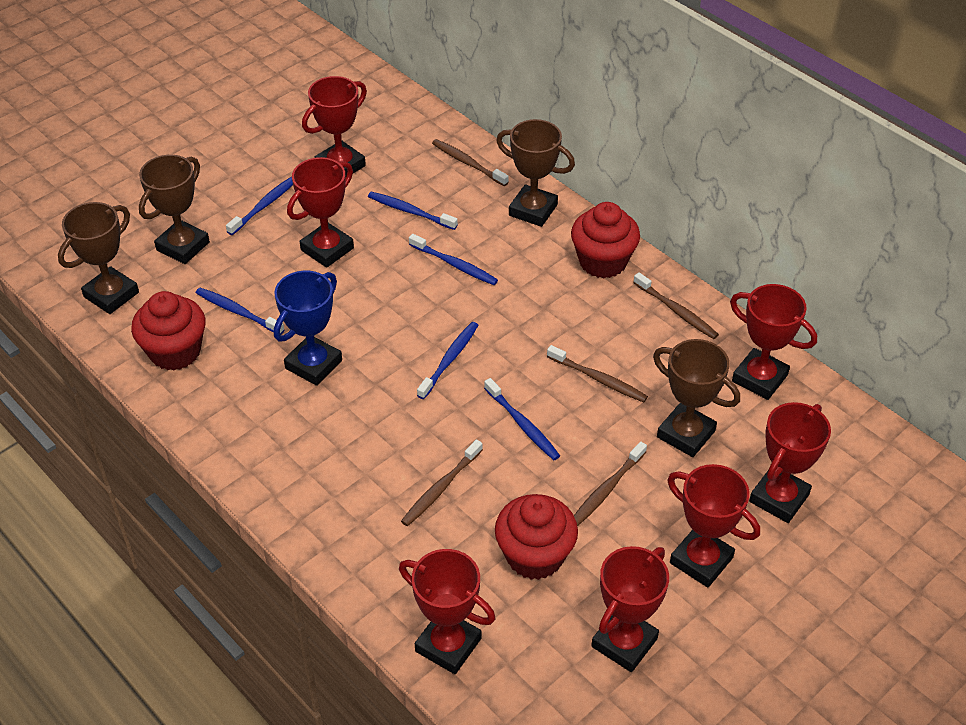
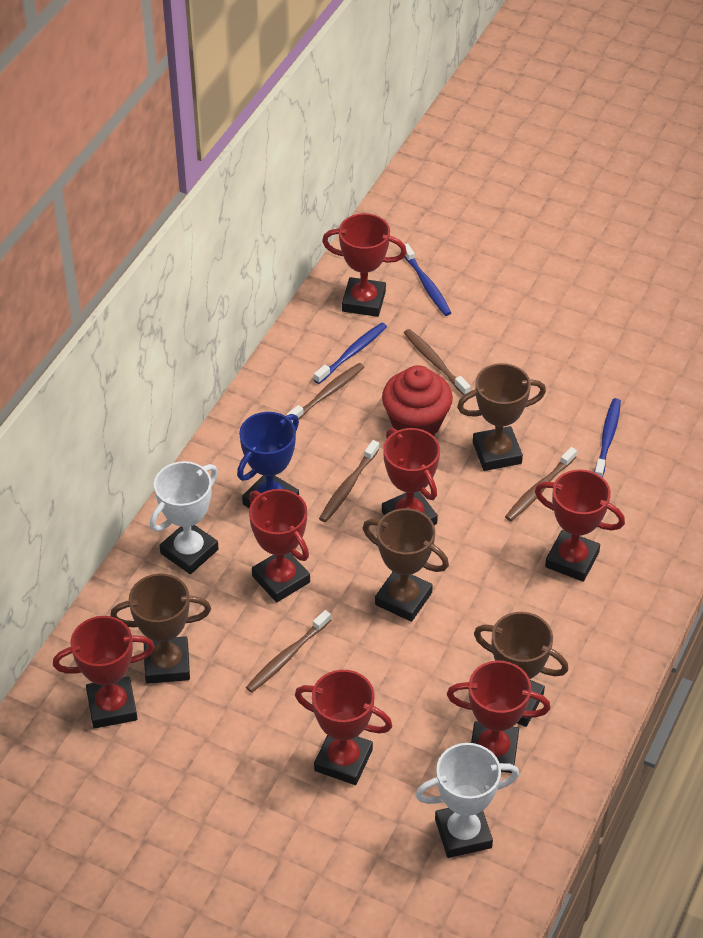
blue toothbrush: 6 -> 3
red cupcake: 3 -> 1
white trophy: 0 -> 2

